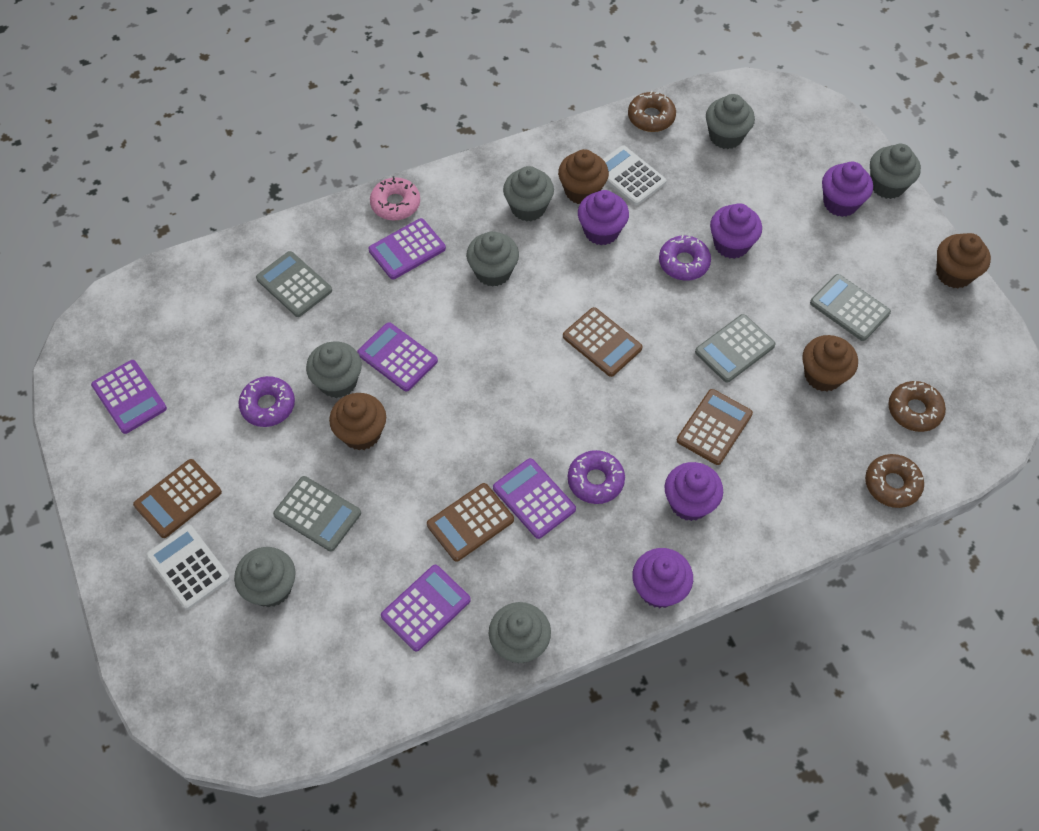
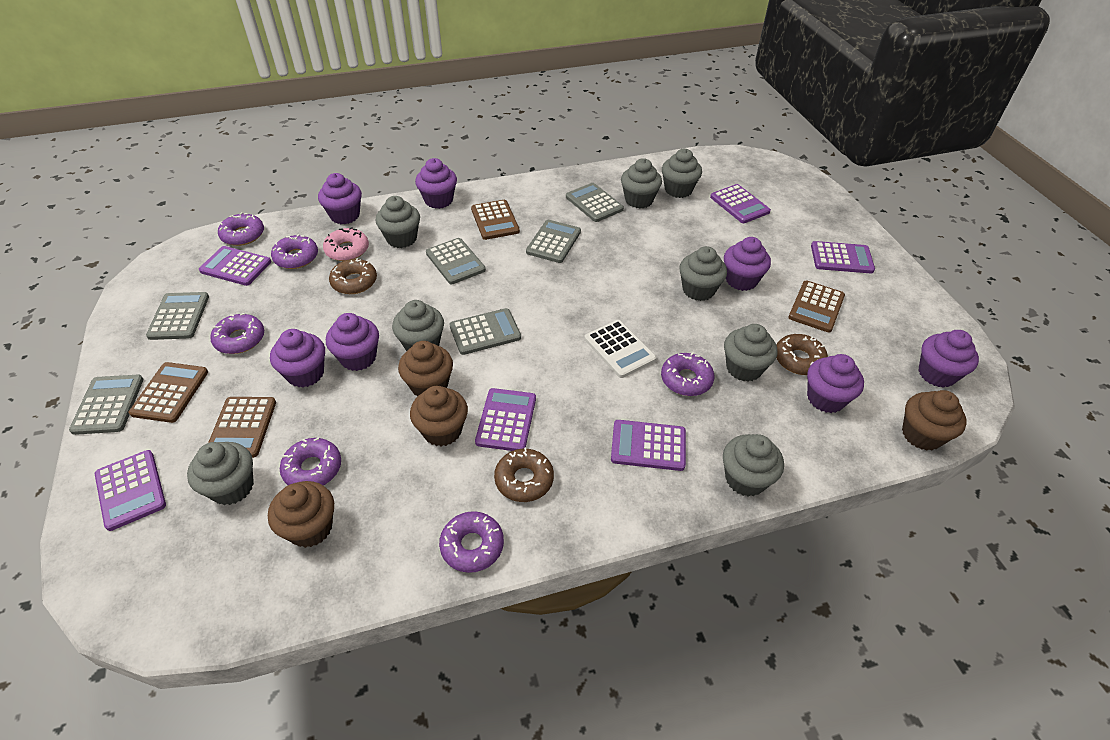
grey calculator: 4 -> 6
grey cupcake: 7 -> 8
purple calculator: 5 -> 6
purple cupcake: 5 -> 7
purple donut: 3 -> 6
white calculator: 2 -> 1

